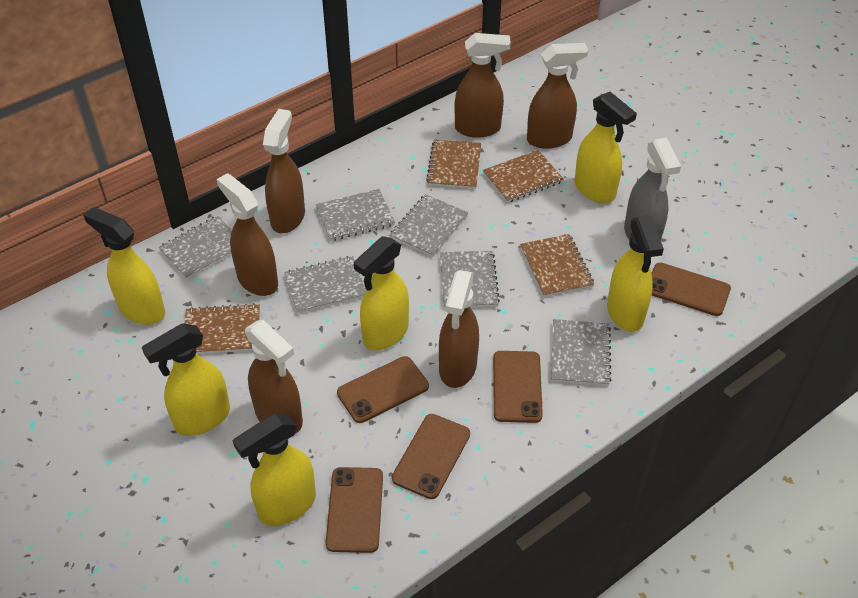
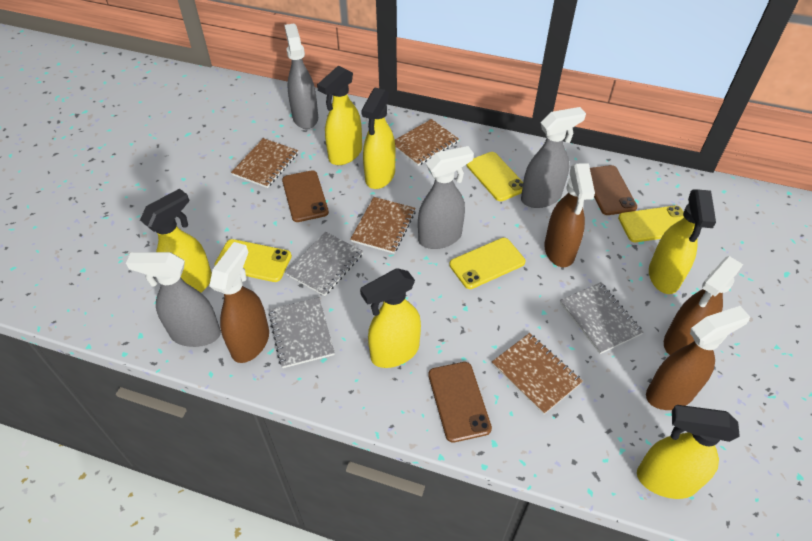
brown phone: 5 -> 3
brown spray bottle: 6 -> 4
grey notebook: 6 -> 3
grey spray bottle: 1 -> 4
yellow phone: 0 -> 4

